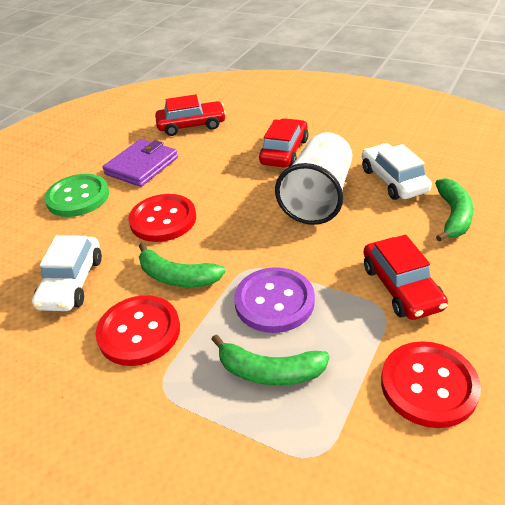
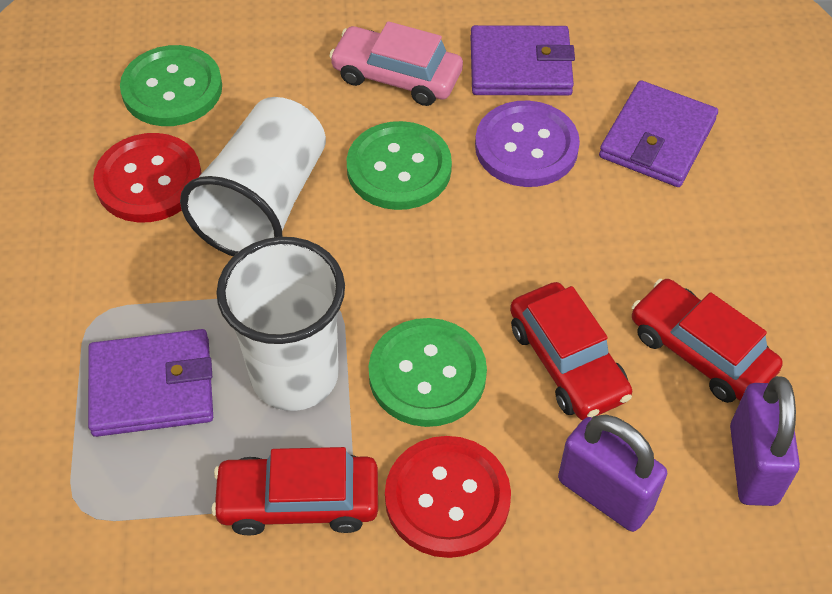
green banana: 3 -> 0
green button: 1 -> 3
pink car: 0 -> 1
purple padlock: 0 -> 2
purple wallet: 1 -> 3
red button: 3 -> 2
white car: 2 -> 0
white cup: 1 -> 2

